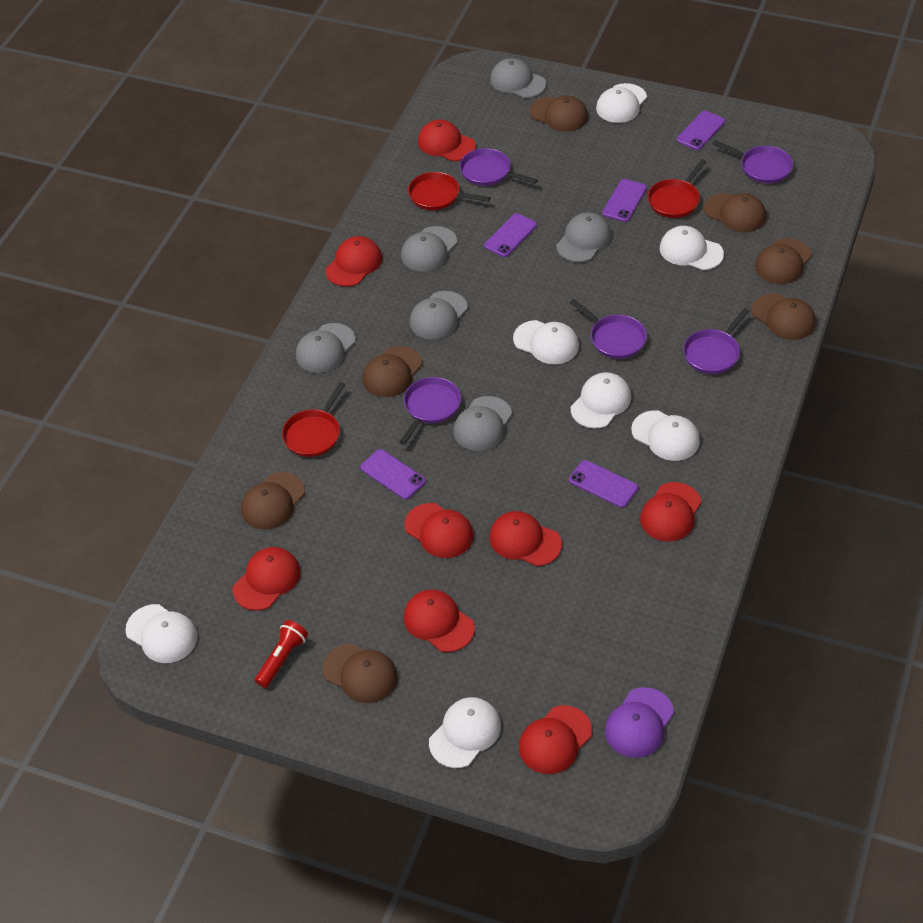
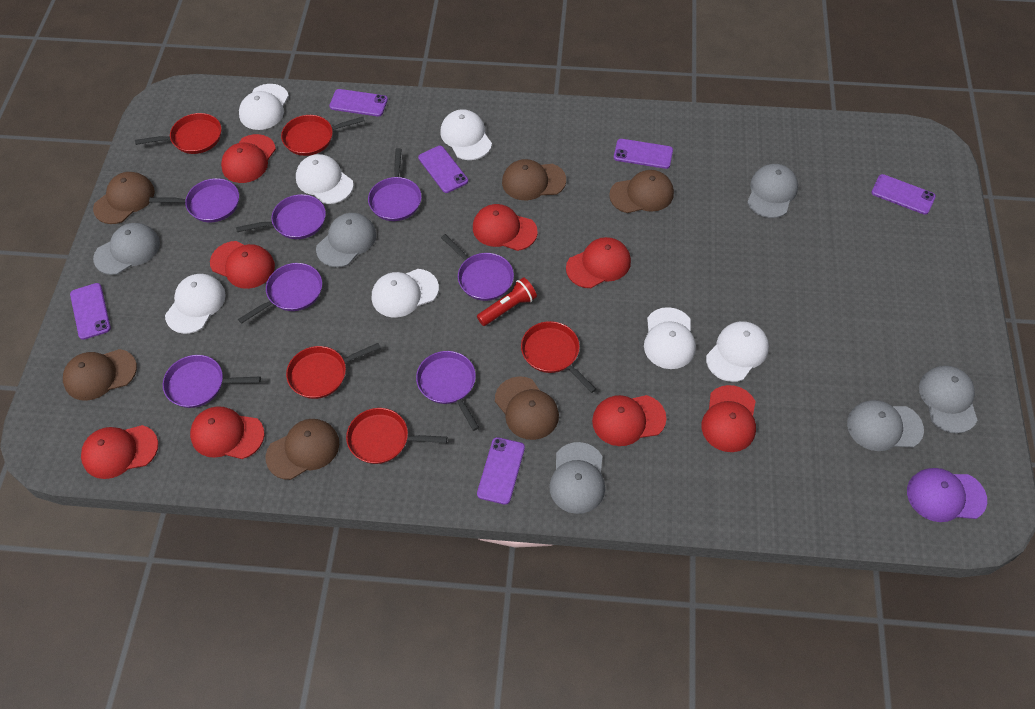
brown cap: 7 -> 6
purple pan: 5 -> 7
purple phone: 5 -> 6
red pan: 3 -> 5

